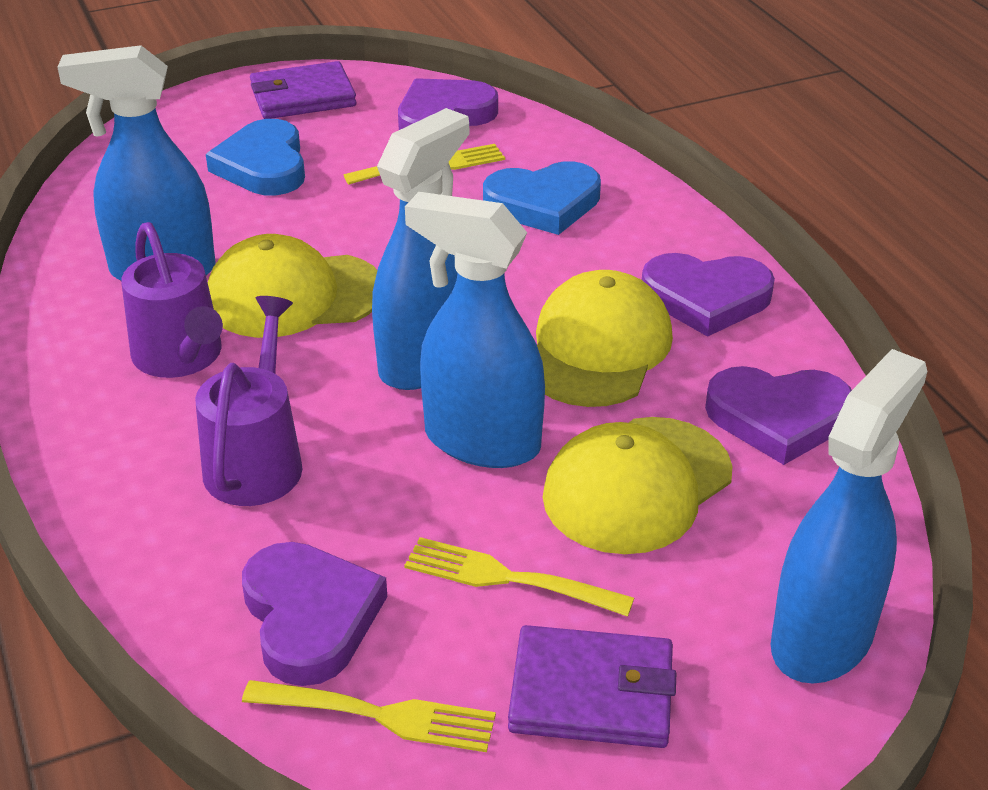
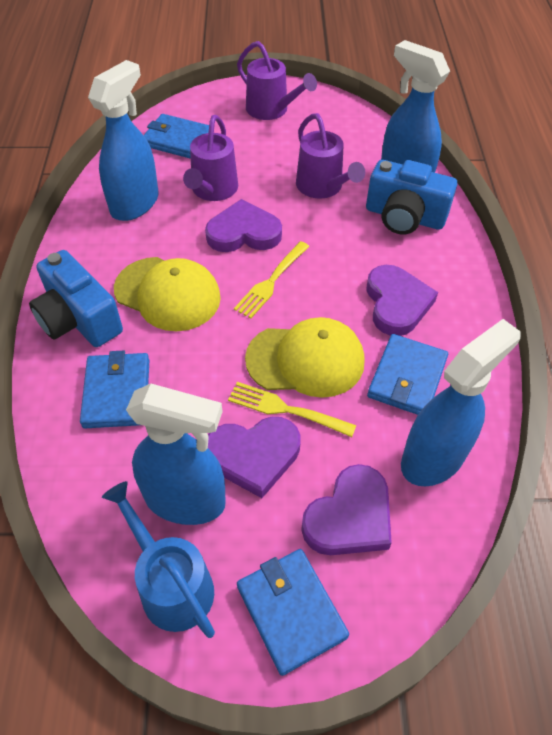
blue camera: 0 -> 2
blue heart: 2 -> 0
blue wallet: 0 -> 4
blue watering can: 0 -> 1
purple wallet: 2 -> 0
purple watering can: 2 -> 3
yellow cap: 3 -> 2
yellow fork: 3 -> 2

